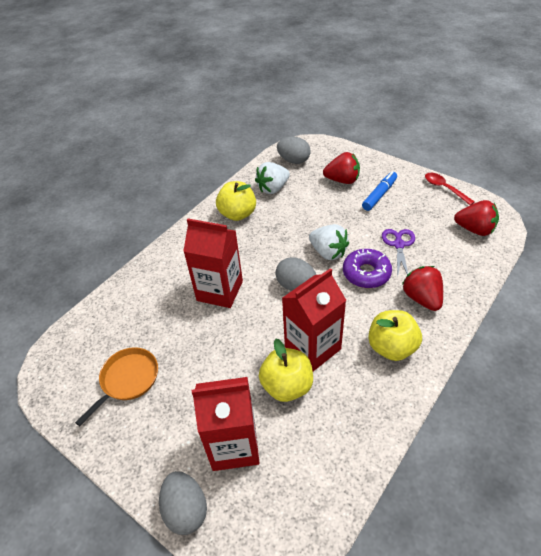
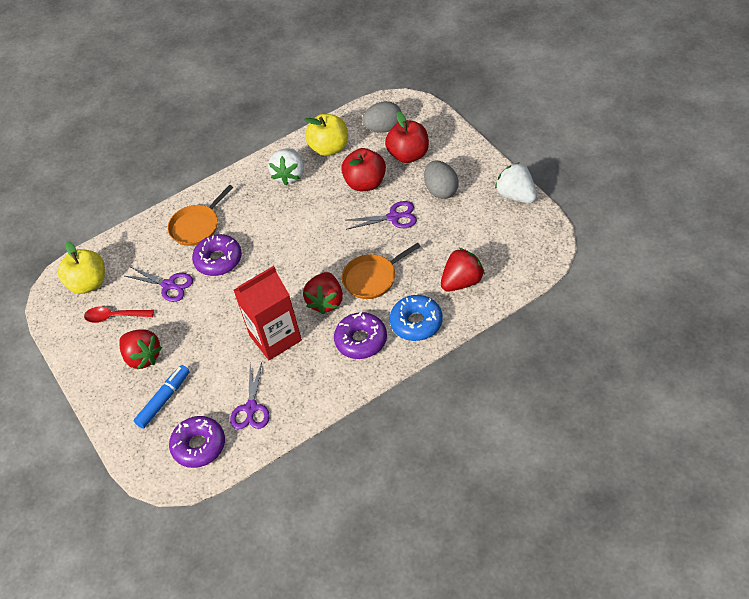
blue donut: 0 -> 1
grey egg: 3 -> 2
orange pan: 1 -> 2
purple donut: 1 -> 3
purple scissors: 1 -> 3
red apple: 0 -> 2
red carton: 3 -> 1
yellow apple: 3 -> 2

